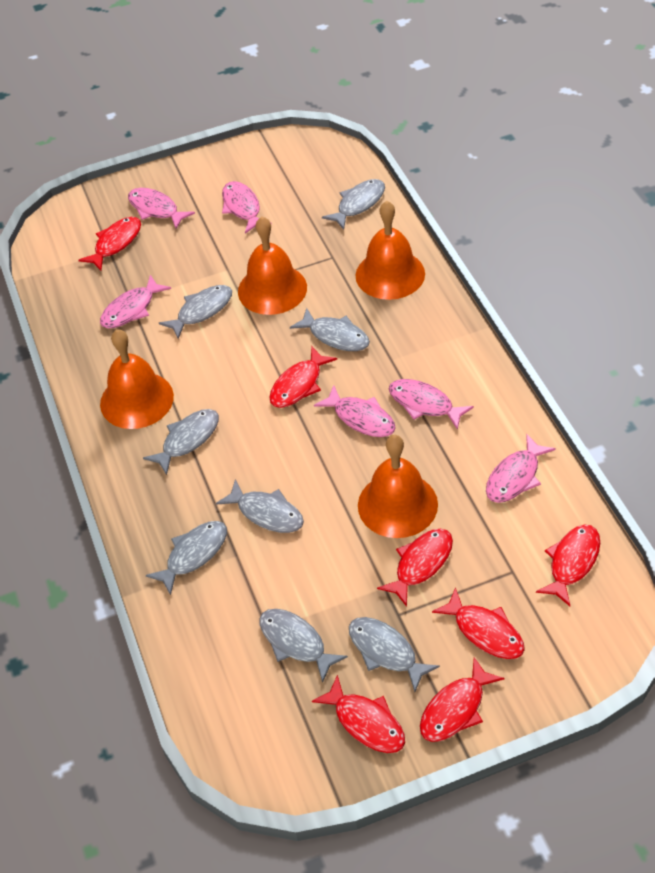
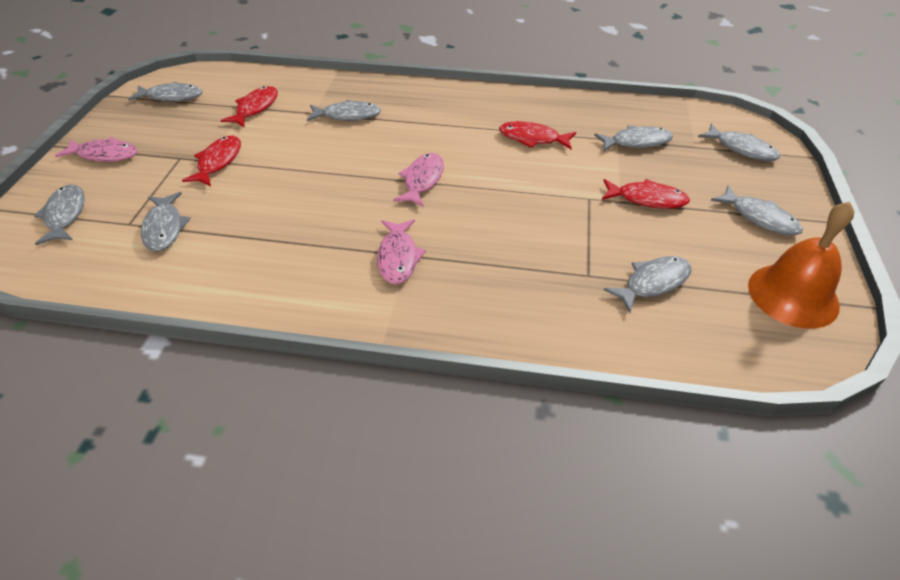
orange bell: 4 -> 1
pink fish: 6 -> 3
red fish: 7 -> 4

